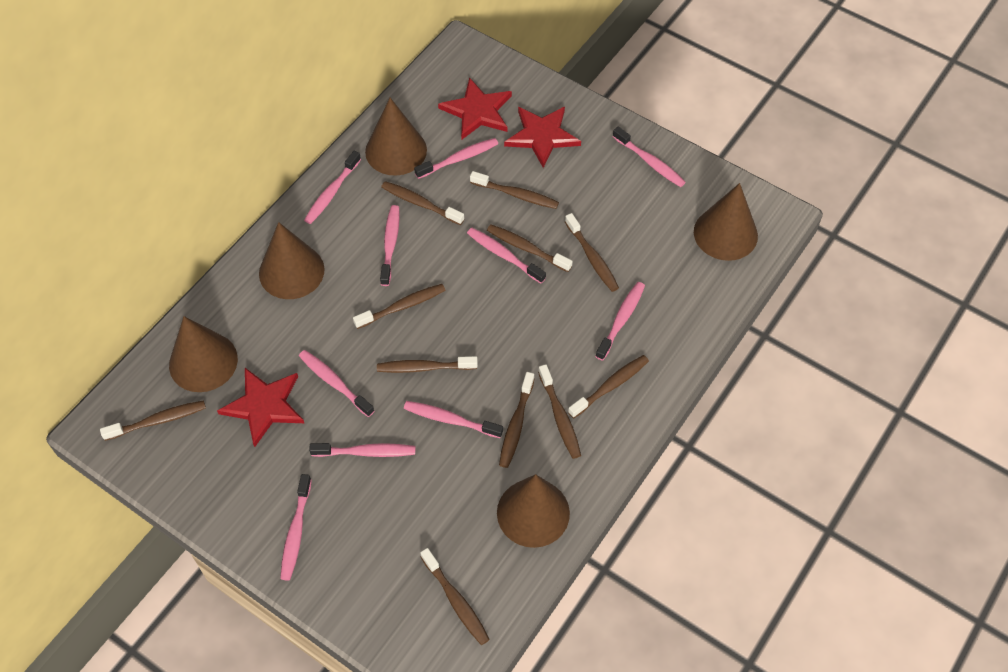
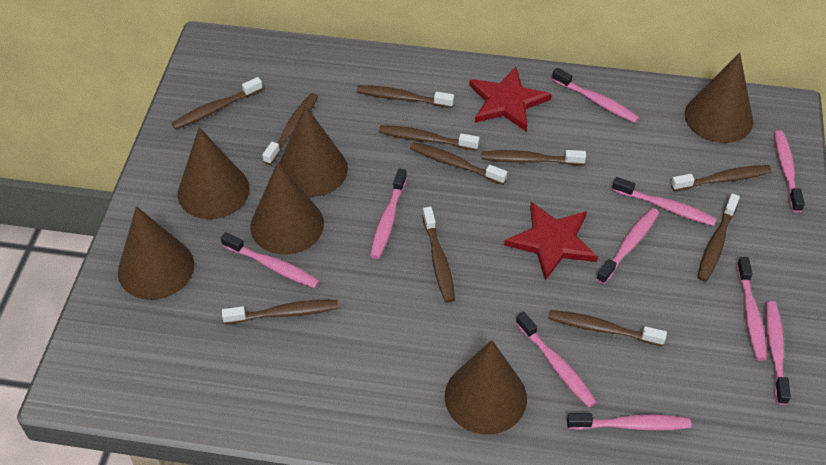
brown cone: 5 -> 6
red star: 3 -> 2

